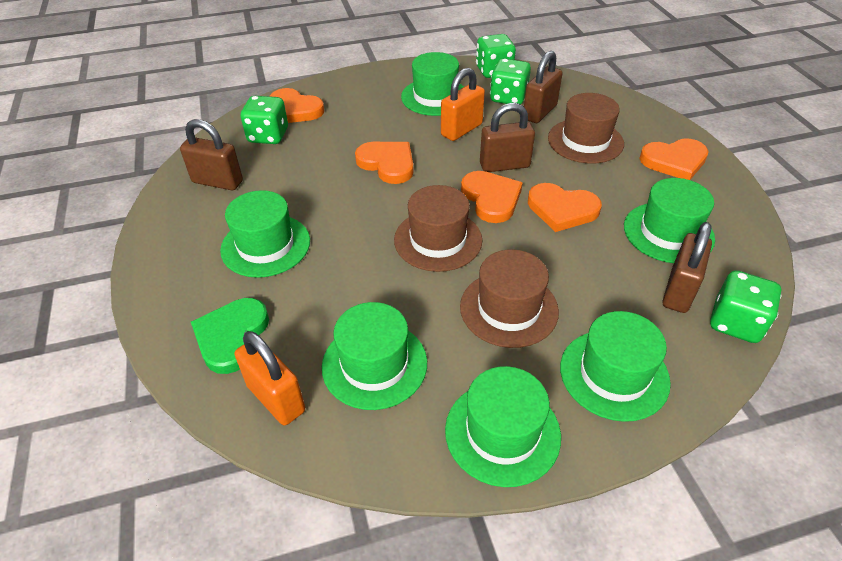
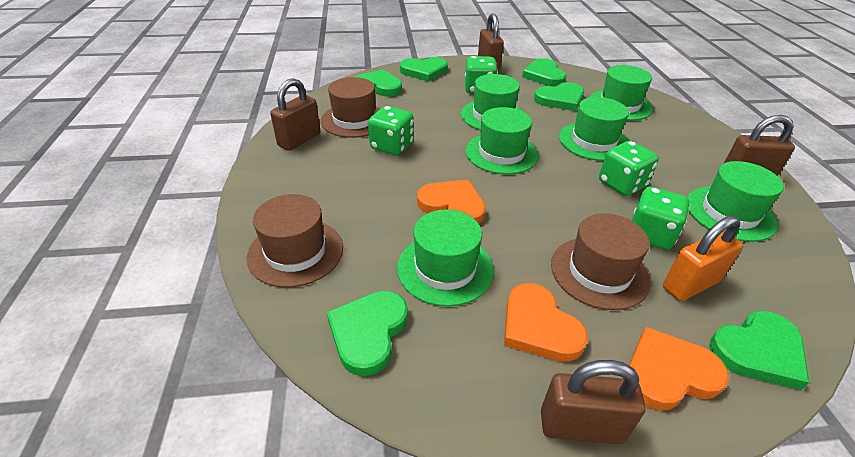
green heart: 1 -> 6
orange heart: 5 -> 3
orange padlock: 2 -> 1

